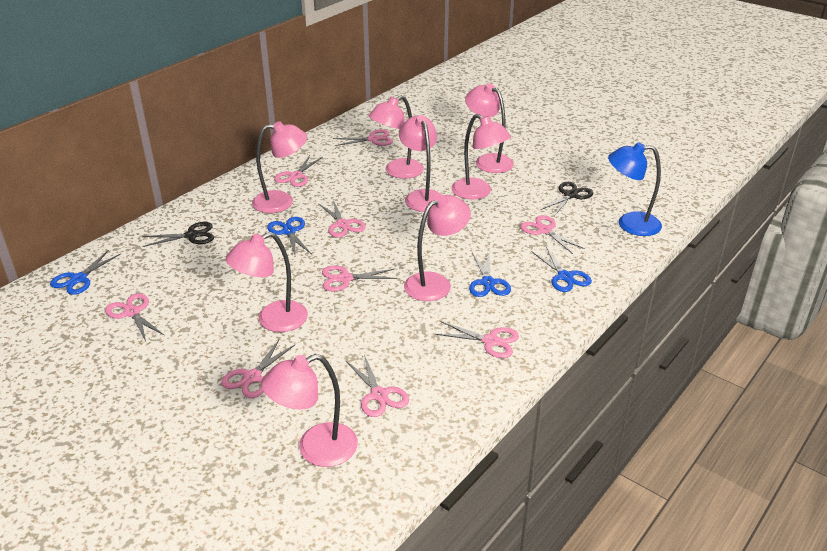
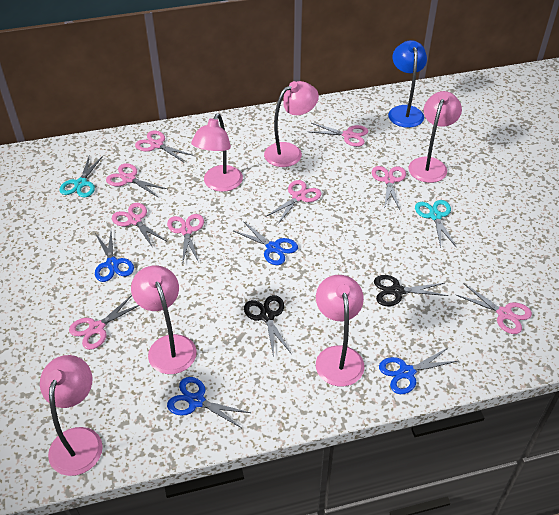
pink lamp: 8 -> 6
turquoise scissors: 0 -> 2

